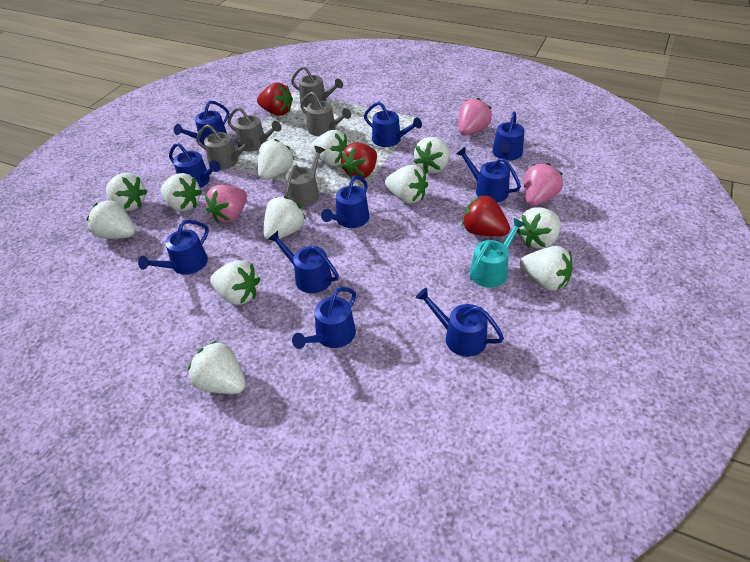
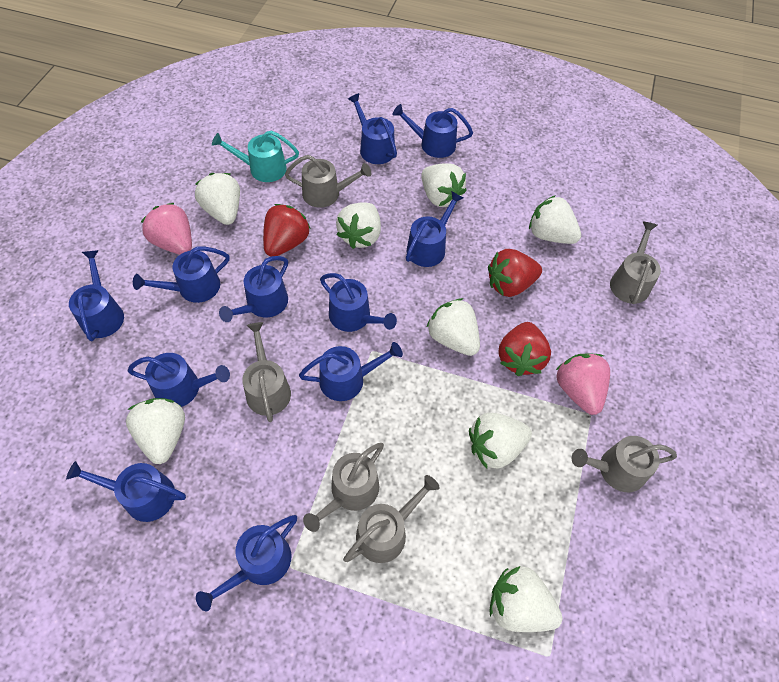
blue watering can: 10 -> 11
grey watering can: 5 -> 6
pink strawberry: 3 -> 2
white strawberry: 12 -> 8

